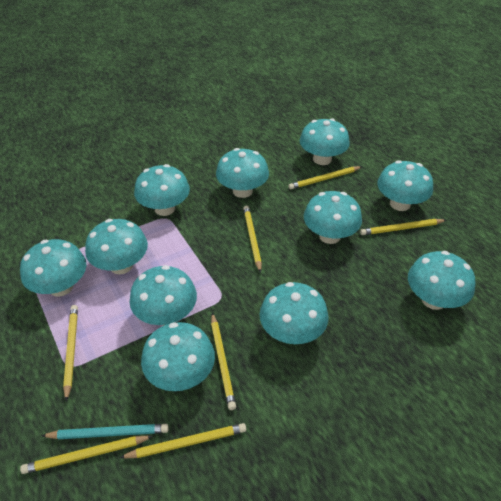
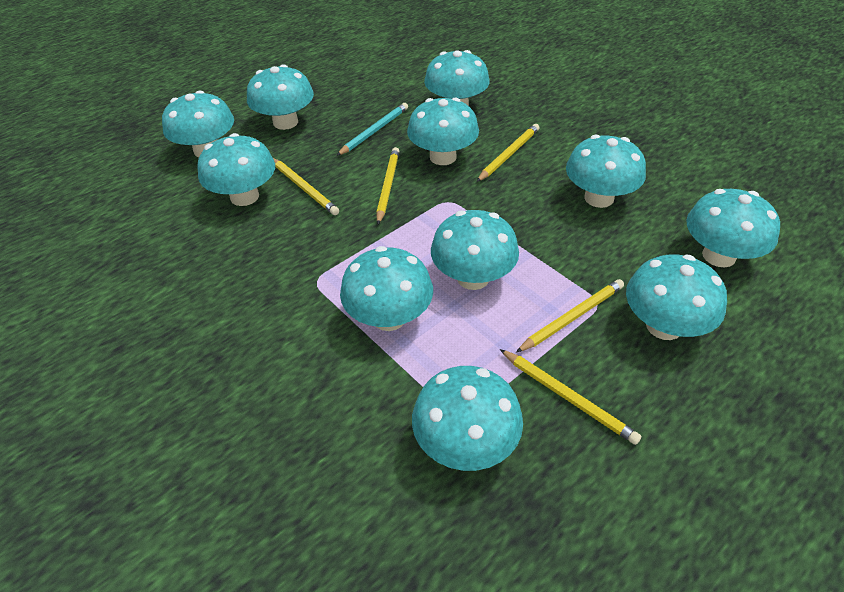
yellow pencil: 7 -> 5

